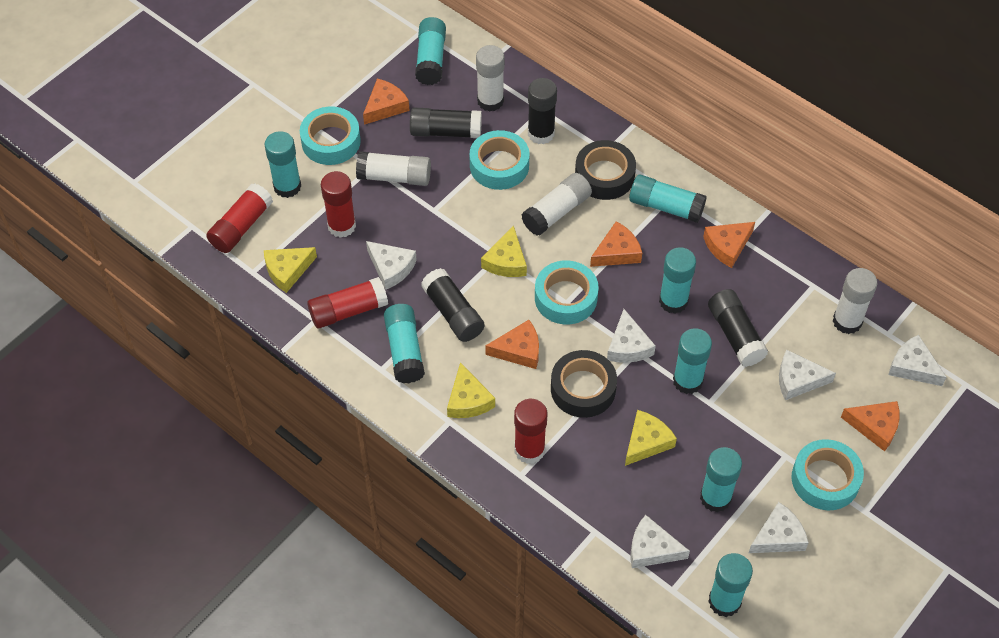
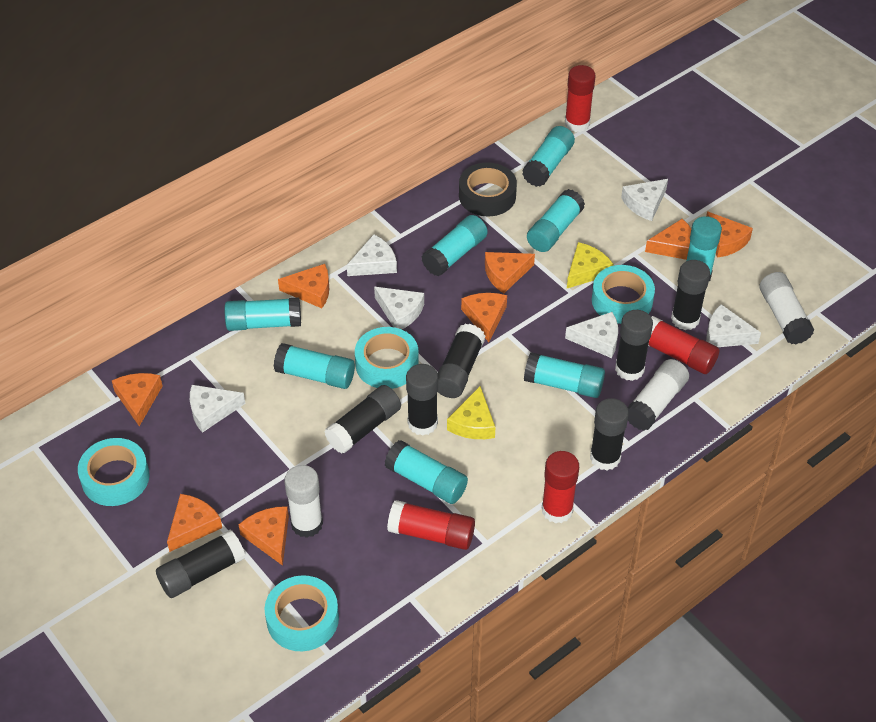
black glue stick: 4 -> 7
black tape: 2 -> 1
orange cheese: 5 -> 8
white glue stick: 4 -> 3
yellow cheese: 4 -> 2

